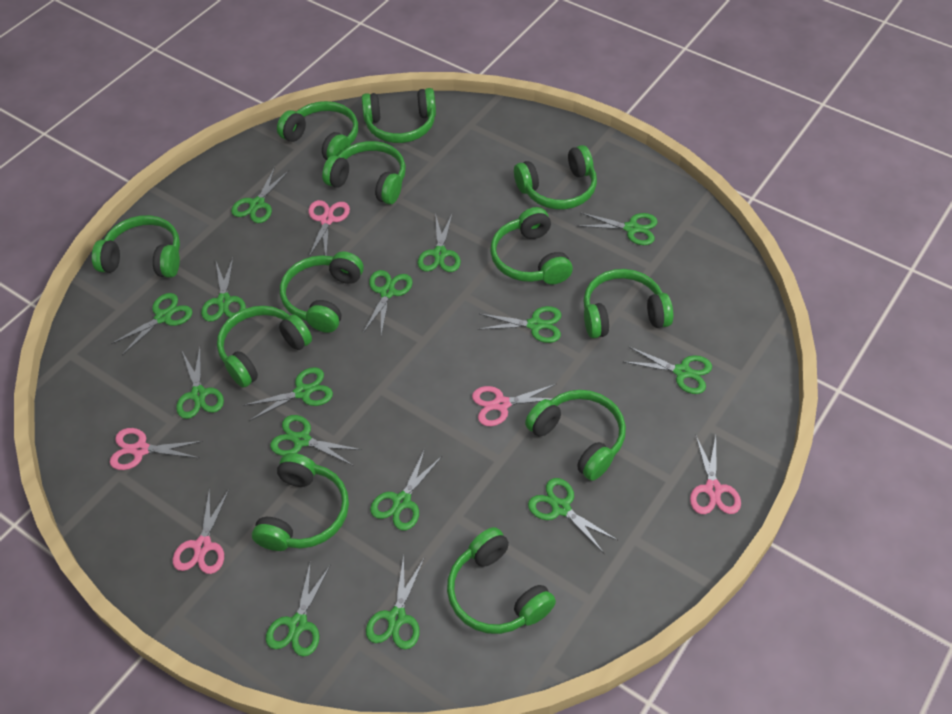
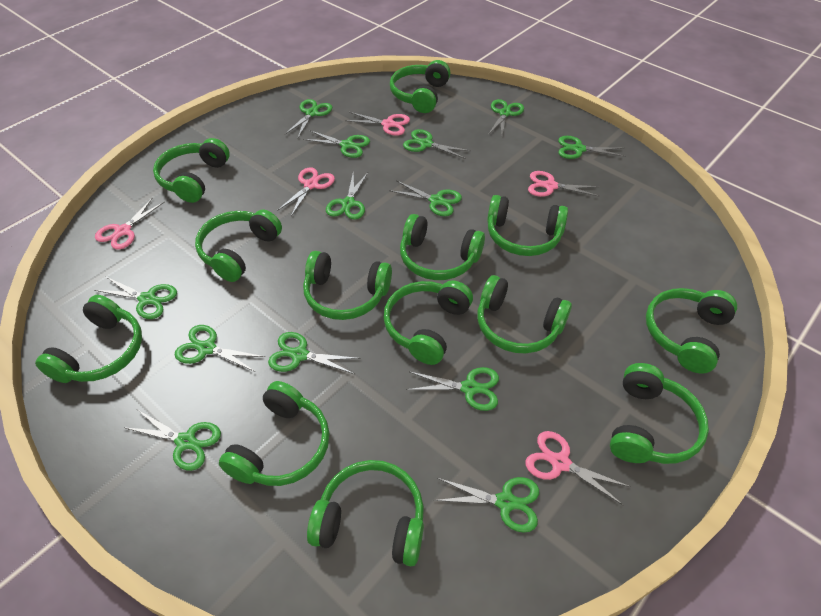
green headphones: 12 -> 13
green scissors: 15 -> 13

